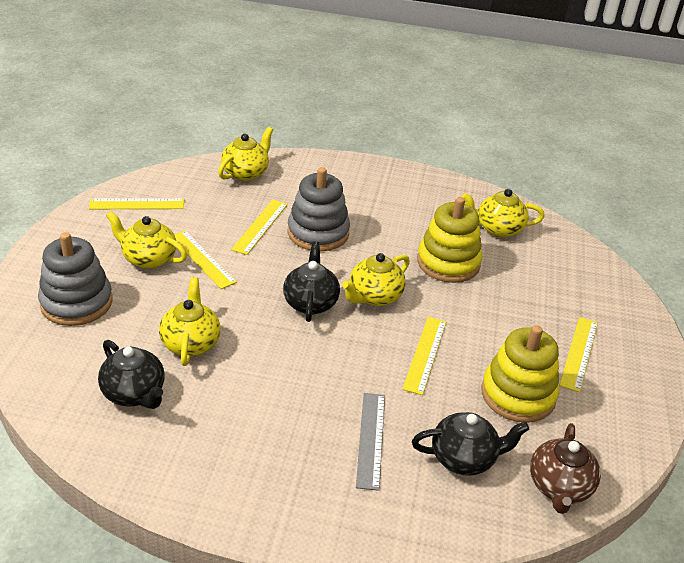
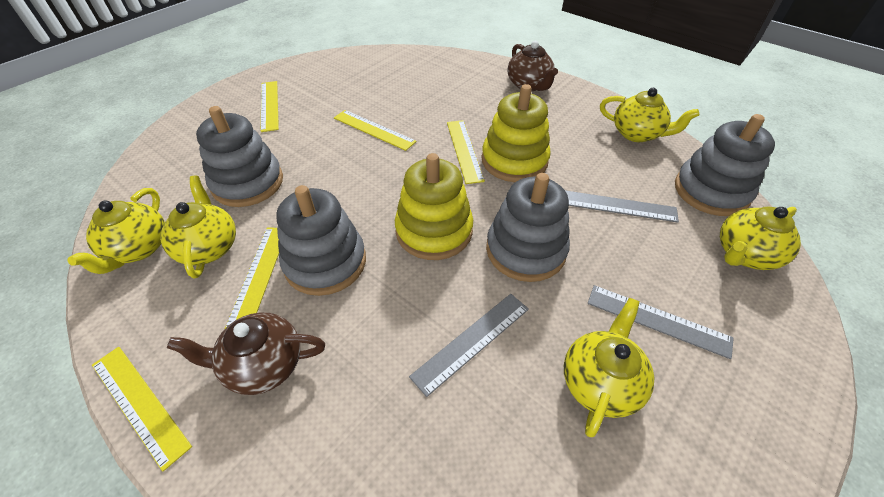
black teapot: 3 -> 0
brown teapot: 1 -> 2
grey ruler: 1 -> 3
grey stacking toy: 2 -> 4

